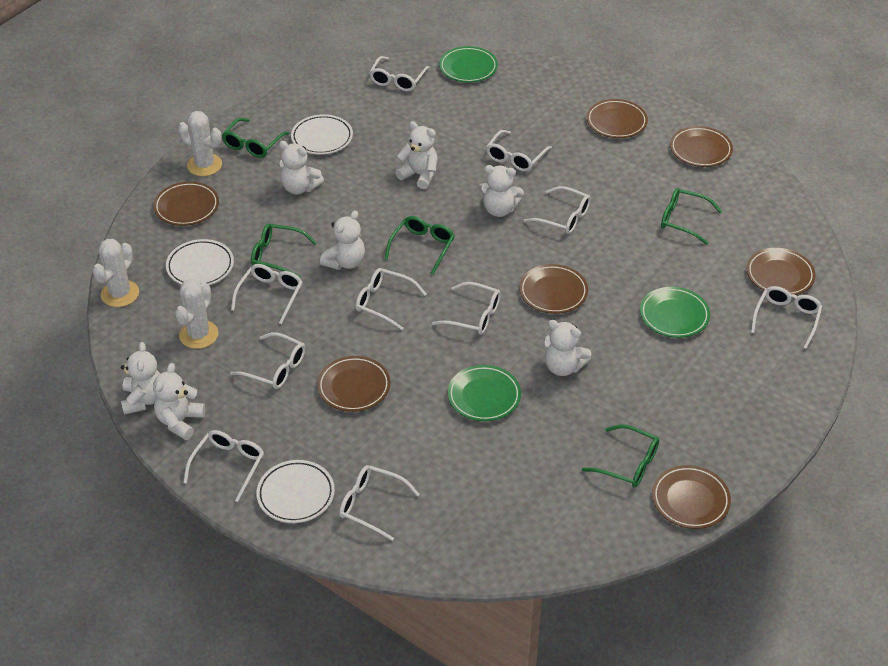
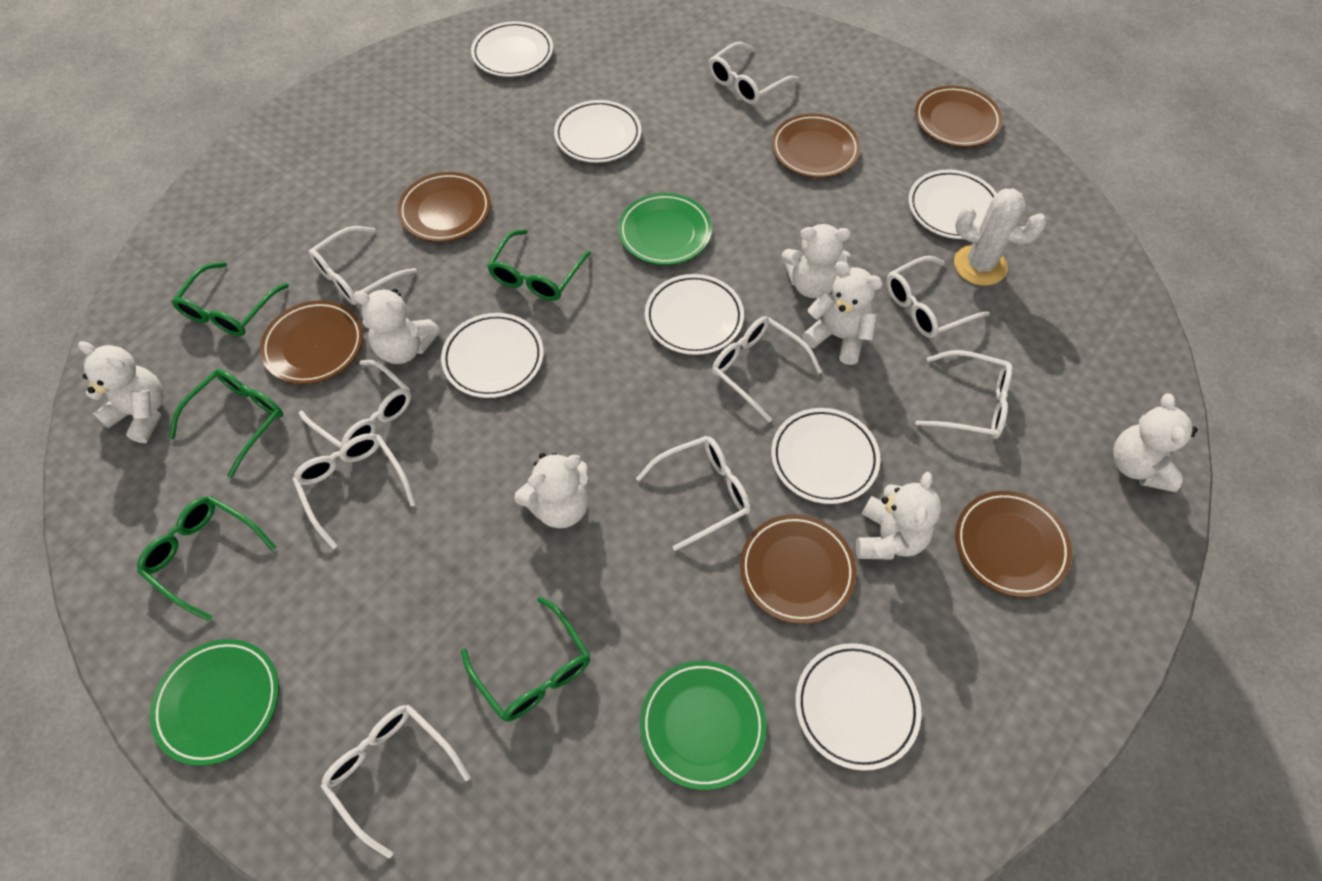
brown plate: 7 -> 6
white cactus: 3 -> 1
white glasses: 10 -> 9
white plate: 3 -> 7

